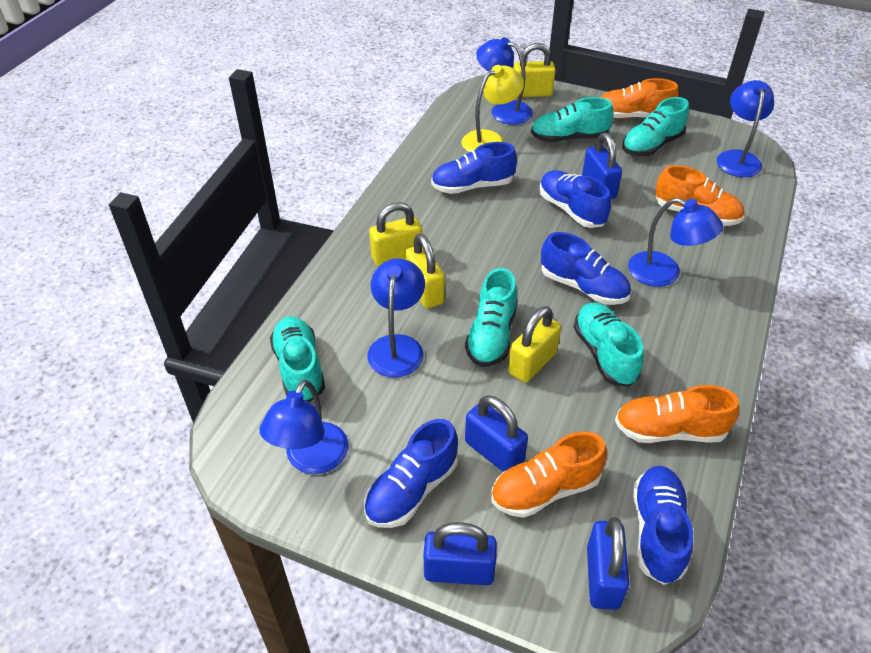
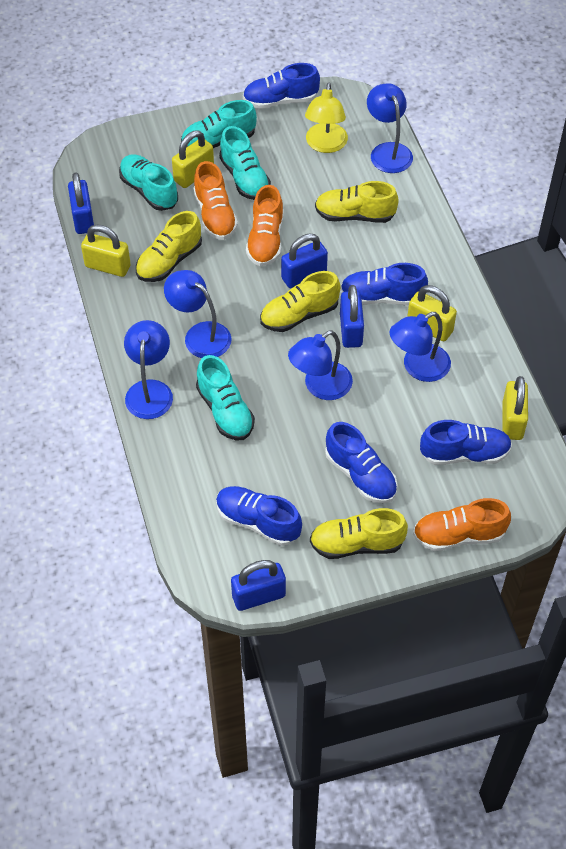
orange shoe: 4 -> 3
turquoise shoe: 5 -> 4
yellow shoe: 0 -> 4

